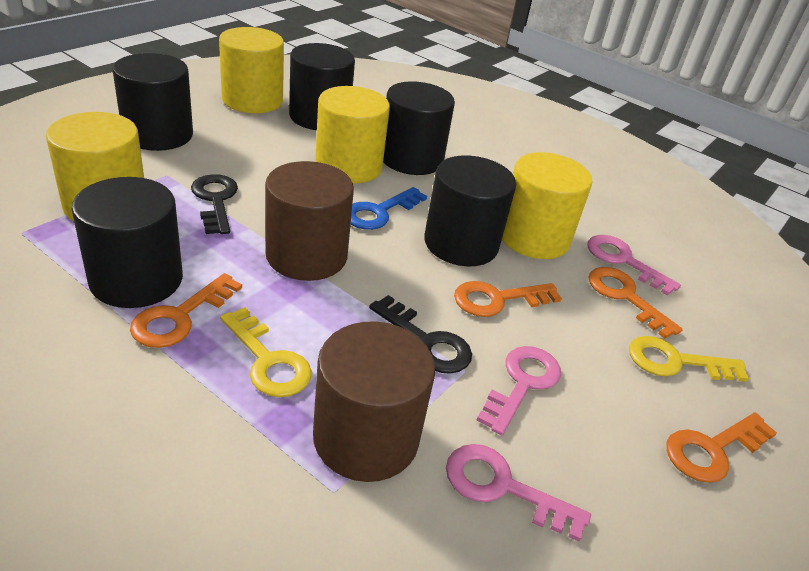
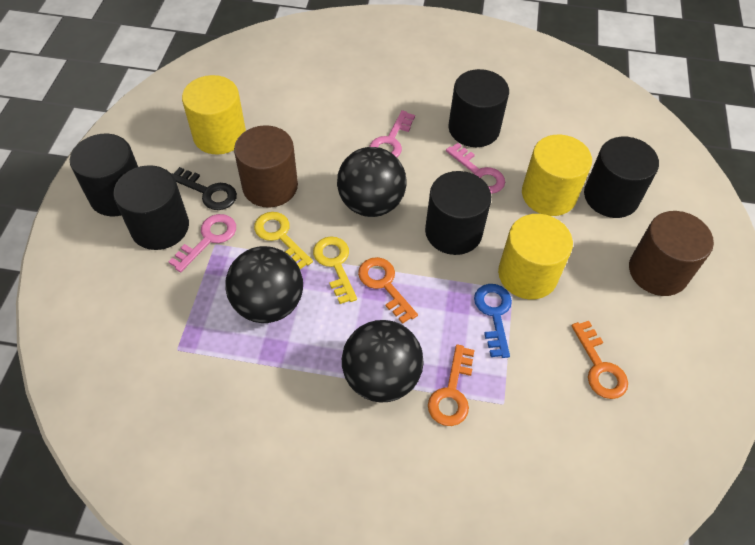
black ball: 0 -> 3
black key: 2 -> 1
orange key: 4 -> 3
yellow cylinder: 4 -> 3

